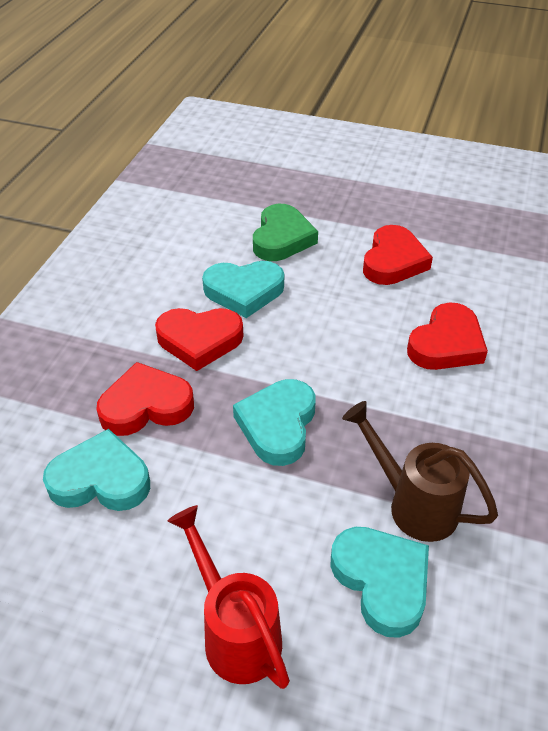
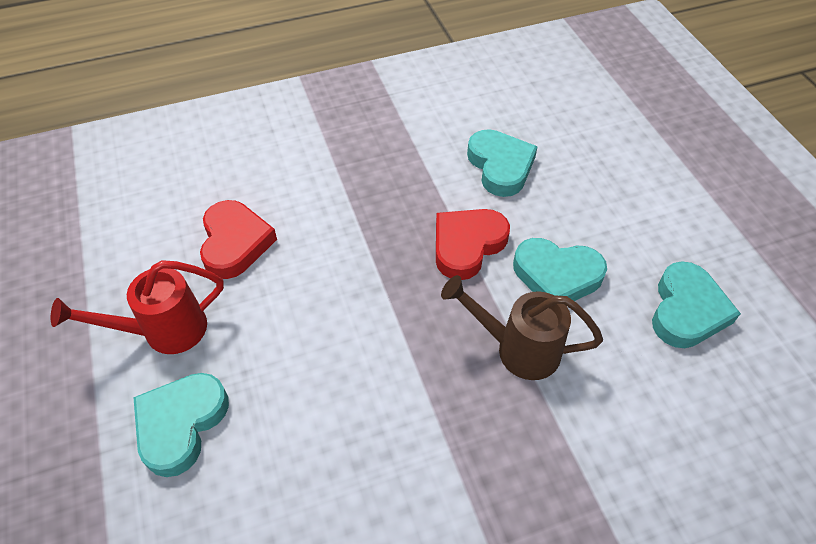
green heart: 1 -> 0
red heart: 4 -> 2

